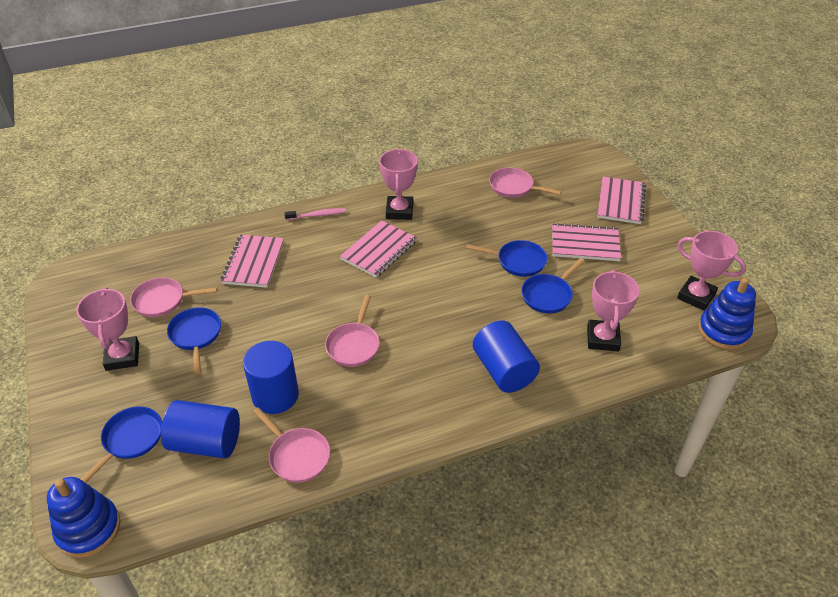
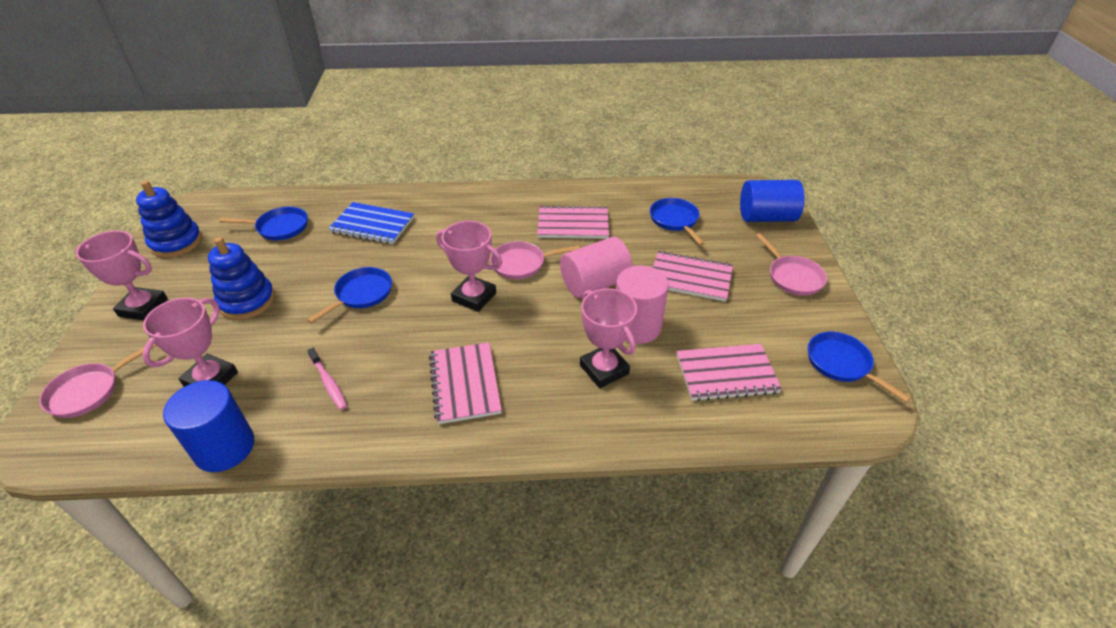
blue cylinder: 3 -> 2
blue notebook: 0 -> 1
pink cylinder: 0 -> 2
pink pan: 4 -> 3

